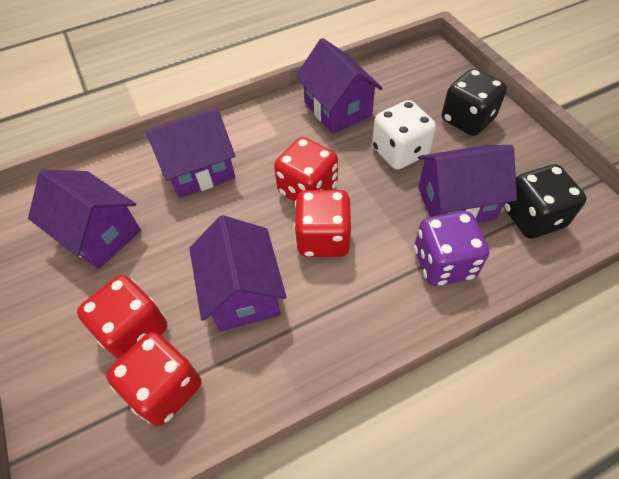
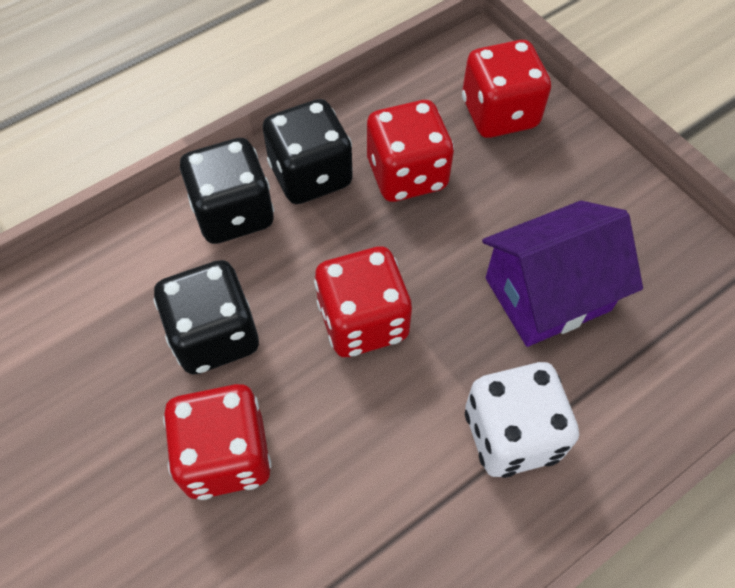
black dice: 2 -> 3
purple dice: 1 -> 0
purple house: 5 -> 1

